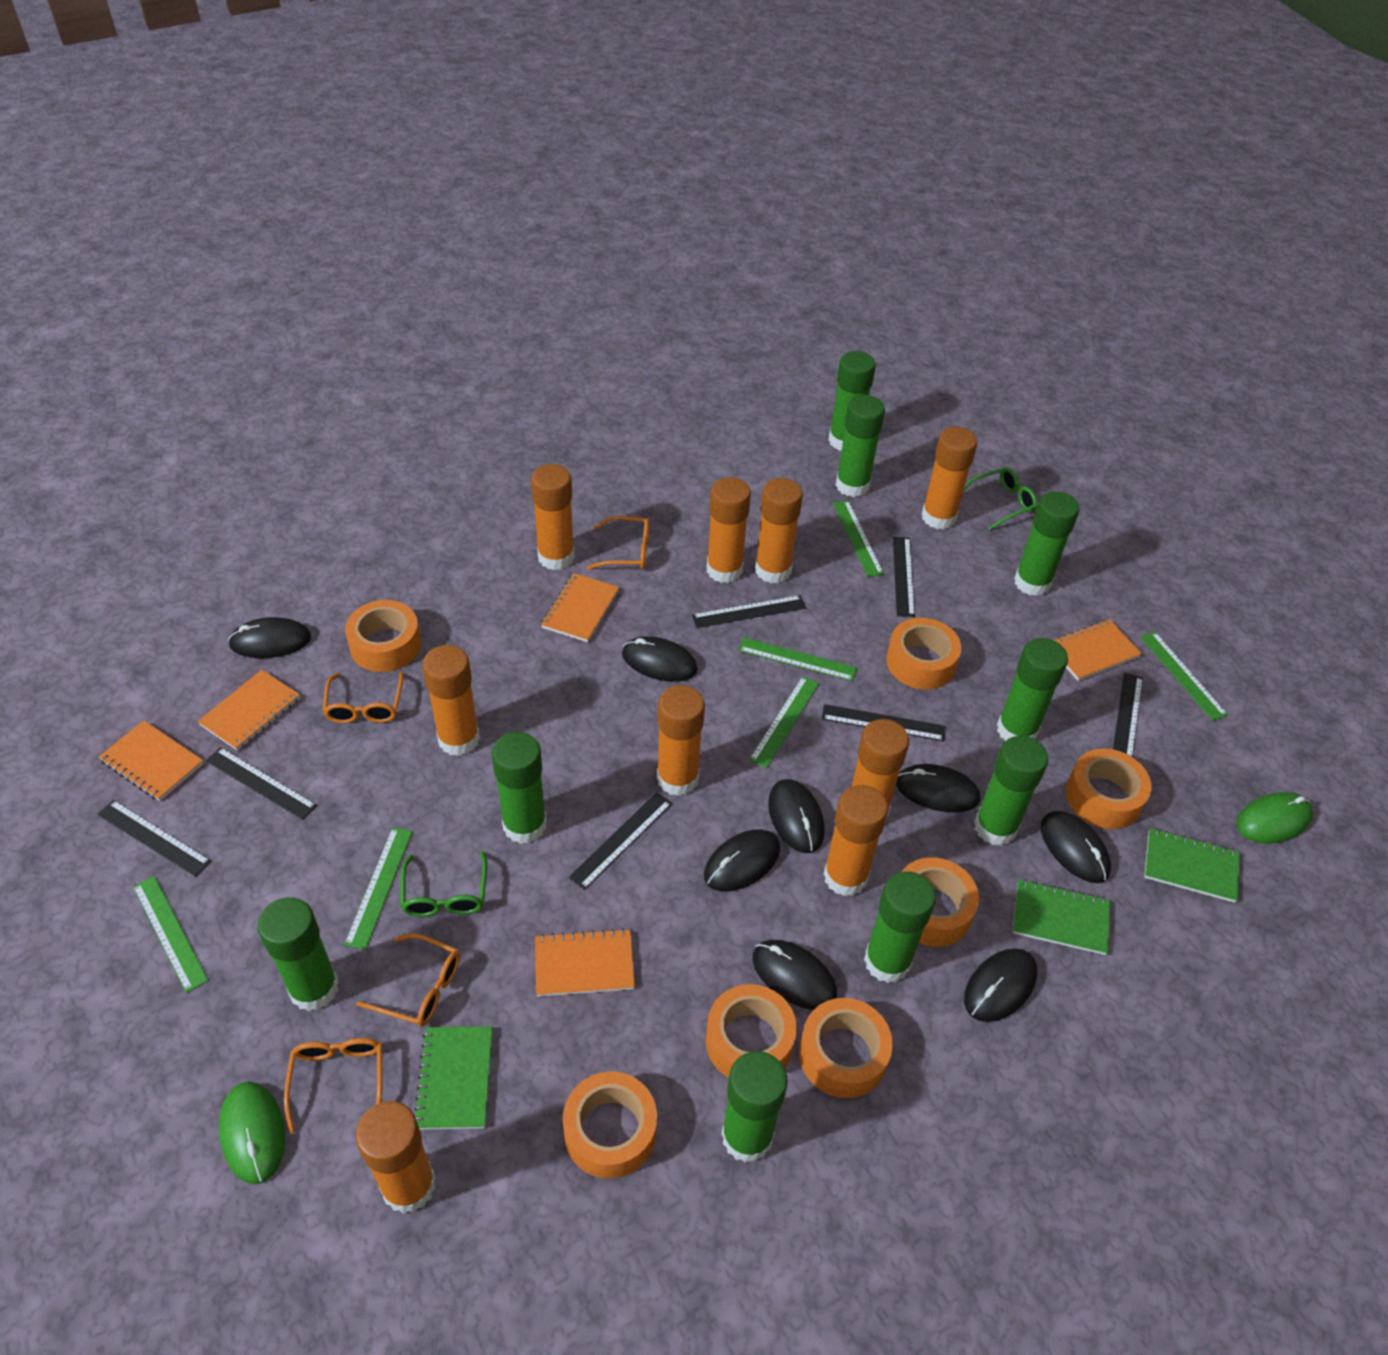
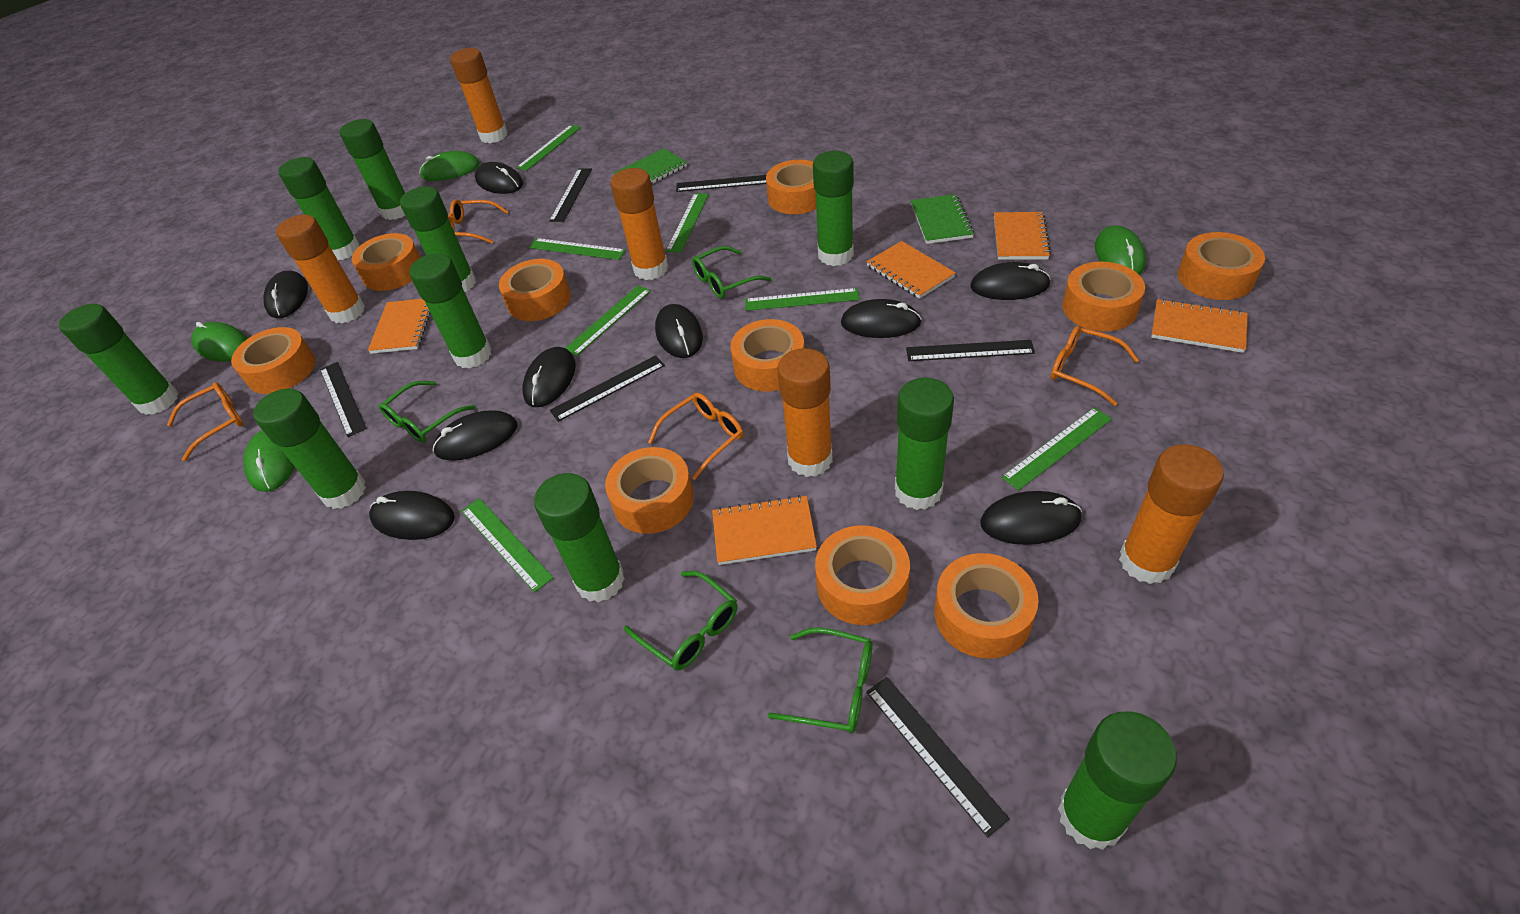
black mouse: 8 -> 9
black ruler: 7 -> 6
green glasses: 2 -> 4
green glue stick: 9 -> 10
green mouse: 2 -> 4
green notebook: 3 -> 2
green ruler: 6 -> 7
orange glue stick: 9 -> 5
orange tape: 7 -> 10

